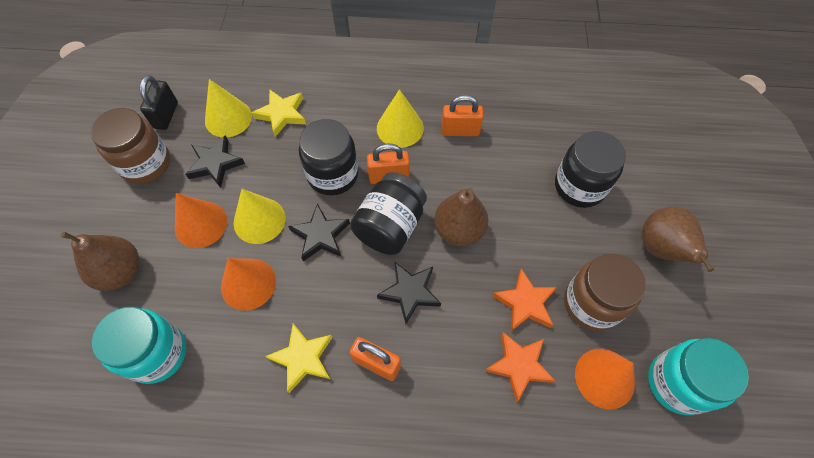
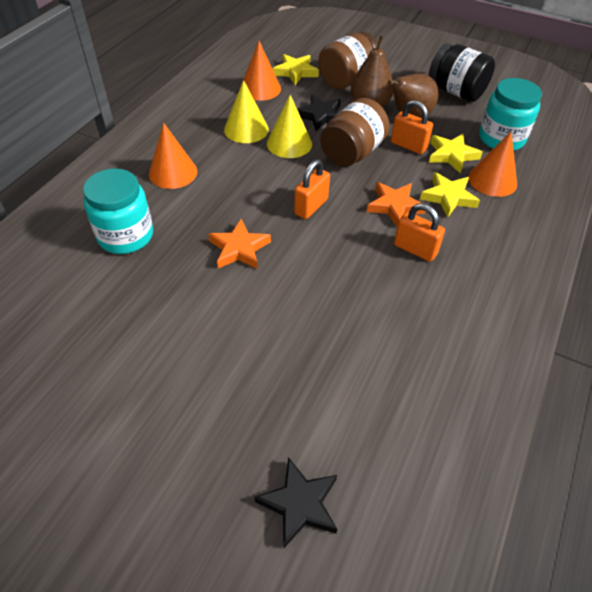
black jar: 3 -> 1
black padlock: 1 -> 0
black star: 3 -> 2
brown pear: 3 -> 2
yellow cone: 3 -> 2
yellow star: 2 -> 3

